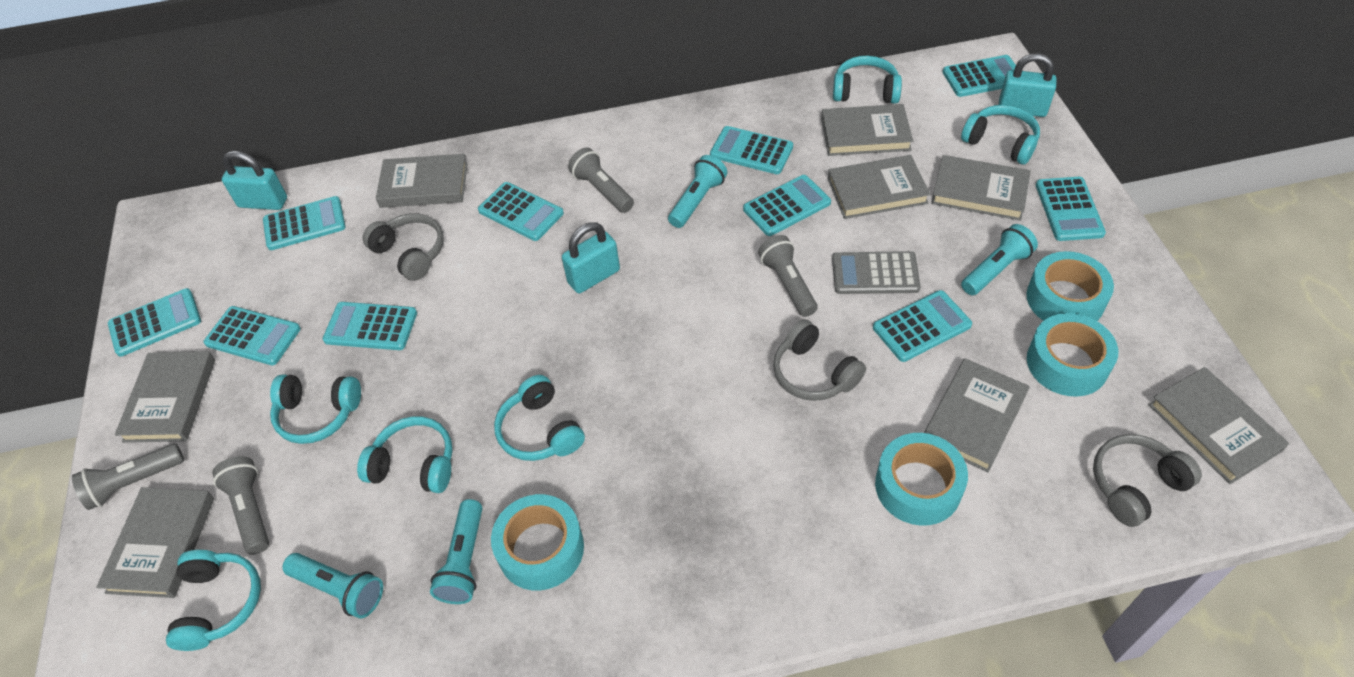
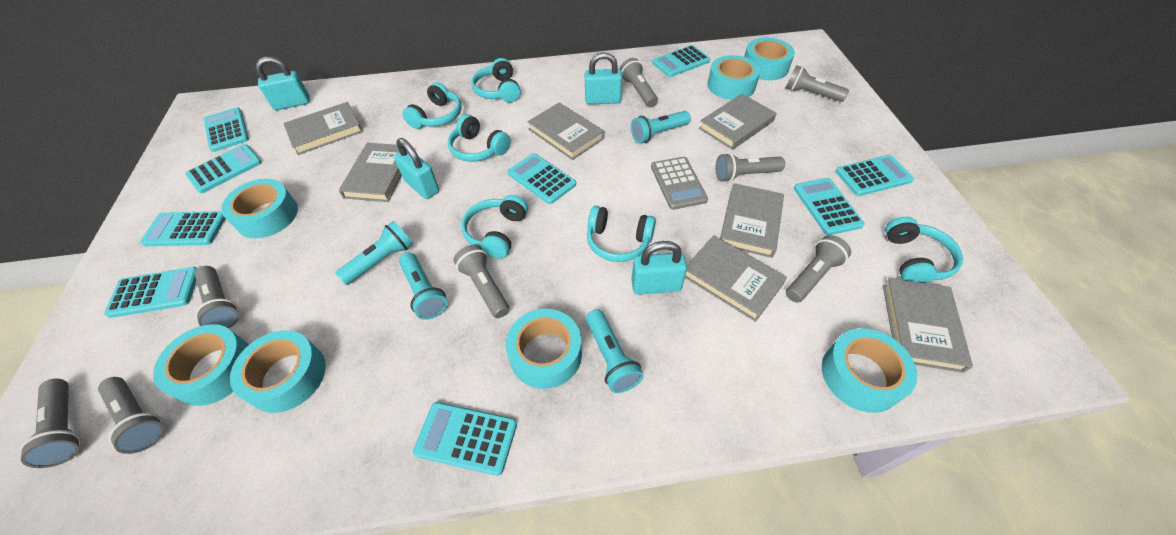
grey book: 8 -> 7
grey flashlight: 4 -> 8
grey headphones: 3 -> 0
turquoise calculator: 10 -> 9
turquoise padlock: 3 -> 4
turquoise tape: 4 -> 7

